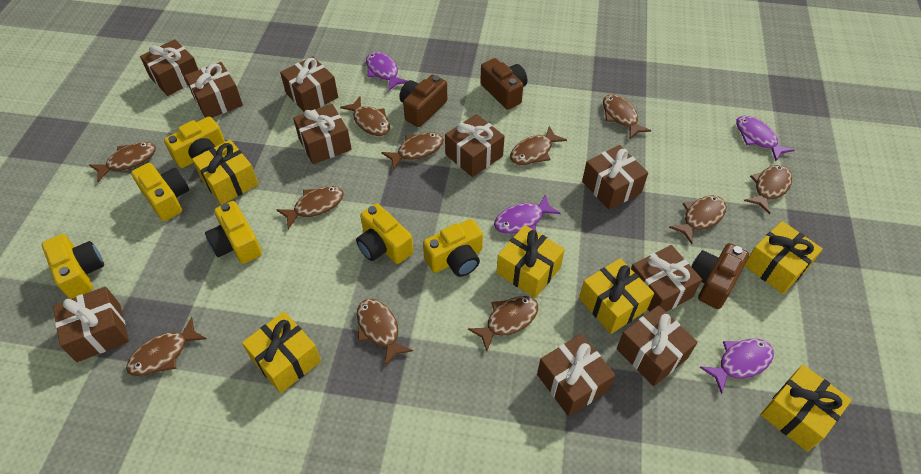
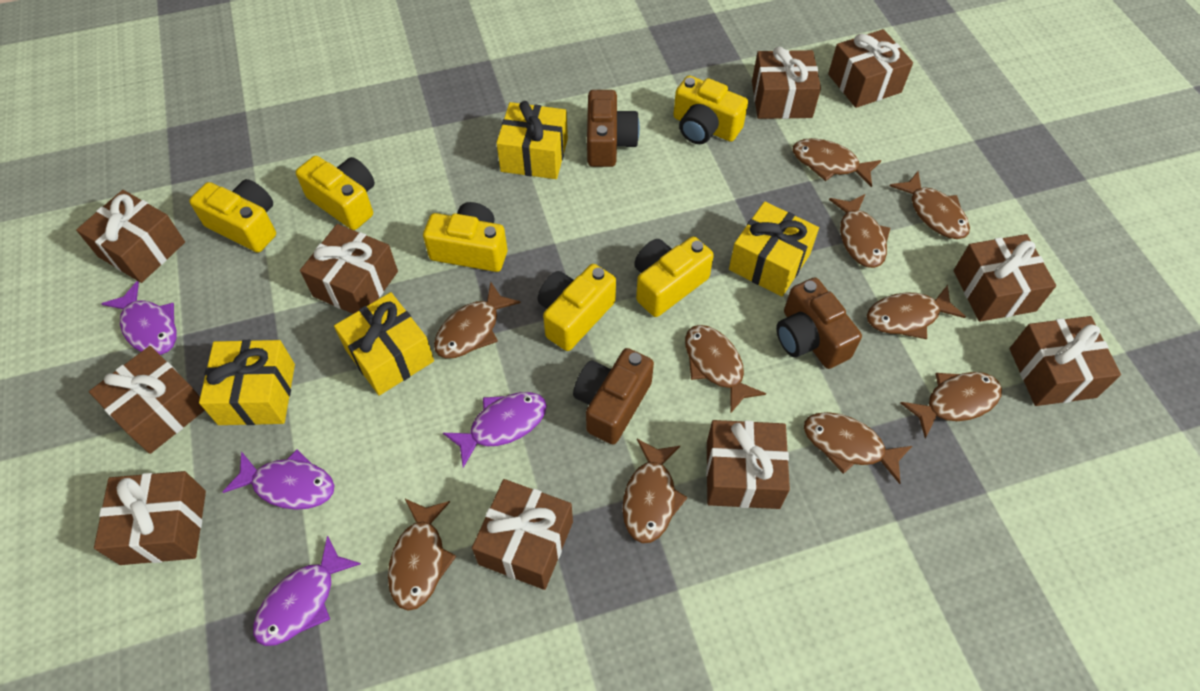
brown fish: 11 -> 10
yellow gift: 6 -> 4

